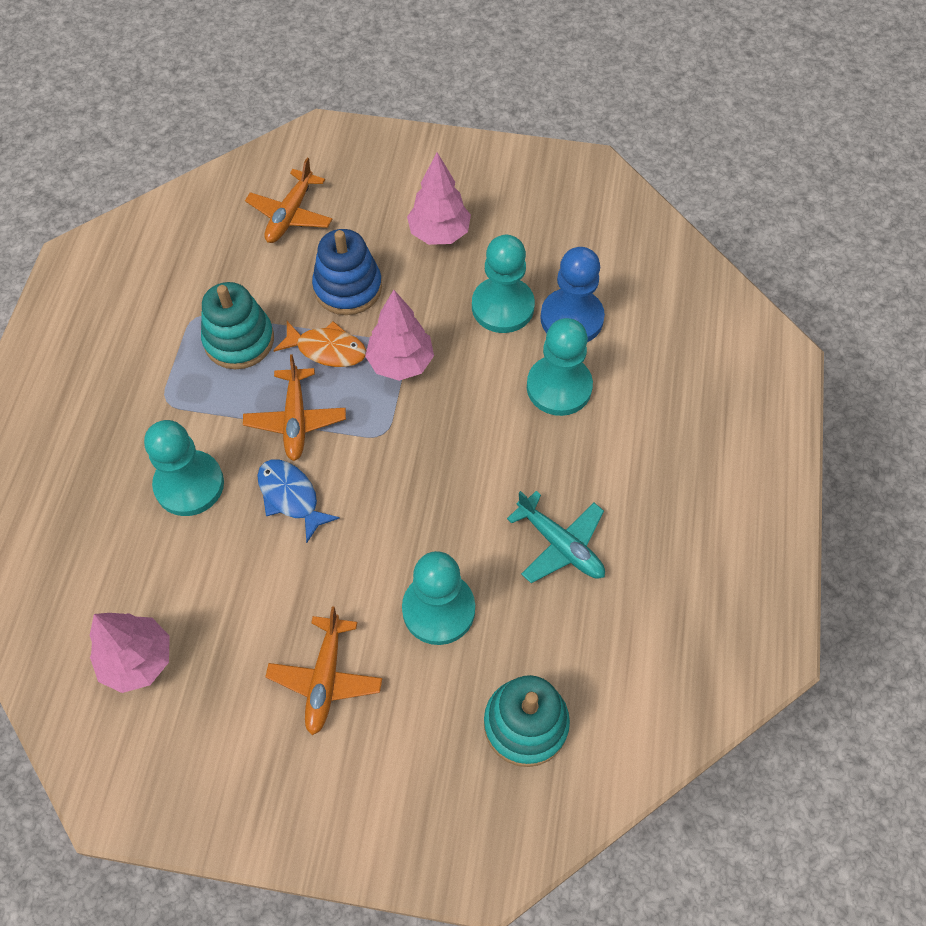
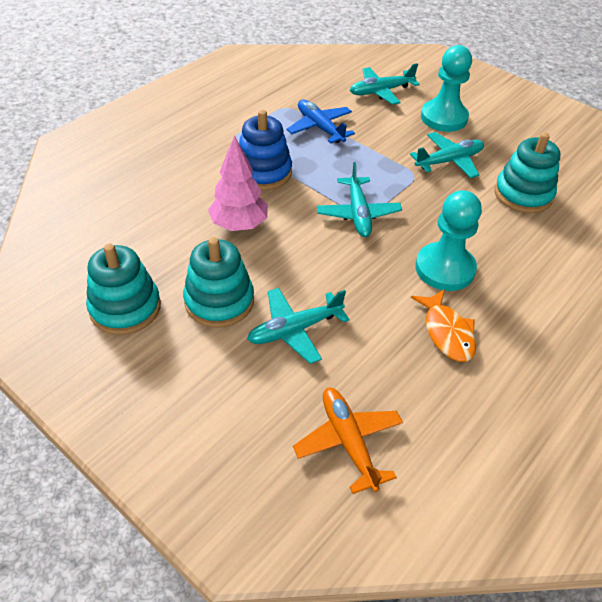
blue fish: 1 -> 0
blue pawn: 1 -> 0
blue plane: 0 -> 1
orange plane: 3 -> 1
pink tree: 3 -> 1
turquoise pawn: 4 -> 2
turquoise plane: 1 -> 4
turquoise stacking toy: 2 -> 3

